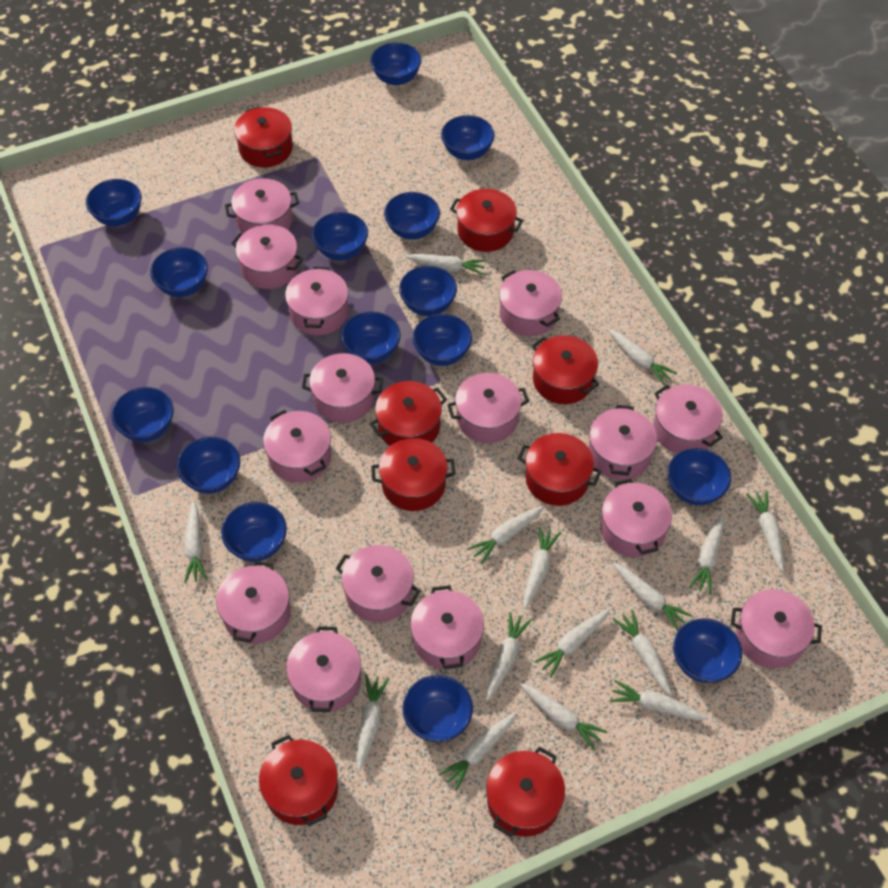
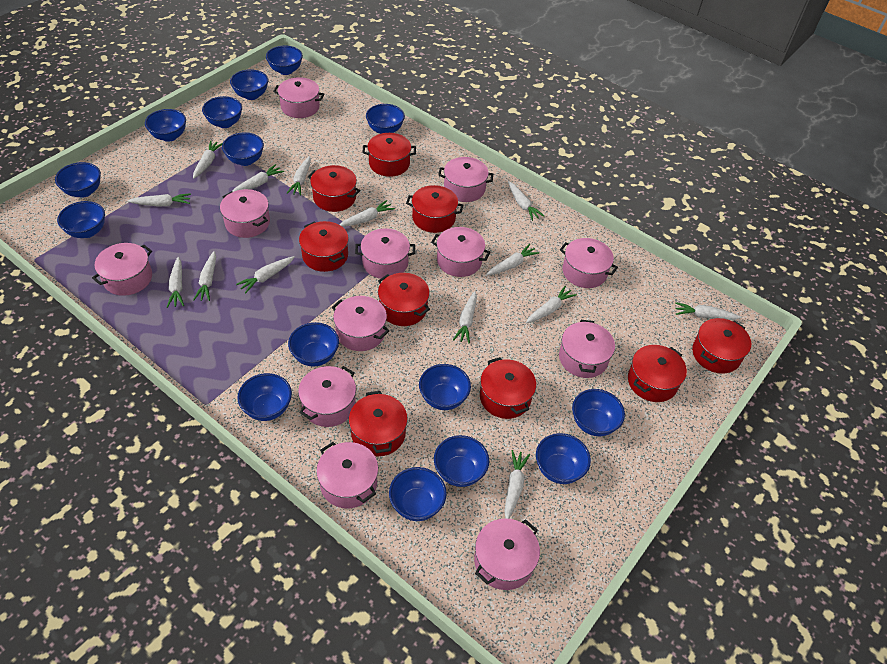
pink pot: 15 -> 12
red pot: 8 -> 9
white carrot: 15 -> 14

